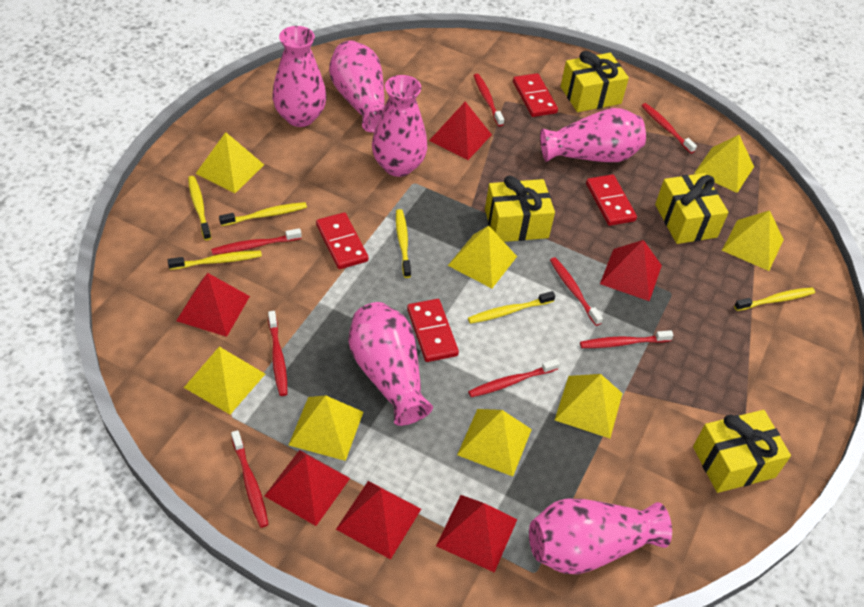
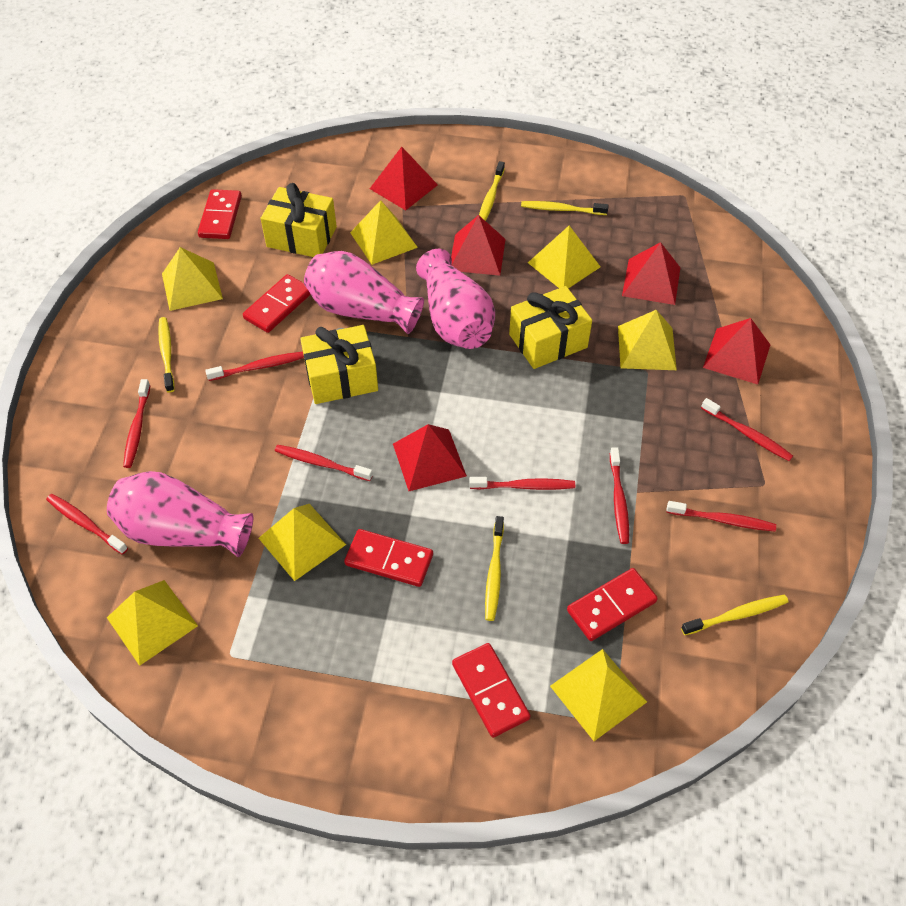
pink vase: 6 -> 3
red domino: 4 -> 5
red pyramid: 6 -> 5
yellow gift: 4 -> 3
yellow pyramid: 8 -> 7
yellow toothbrush: 6 -> 5

